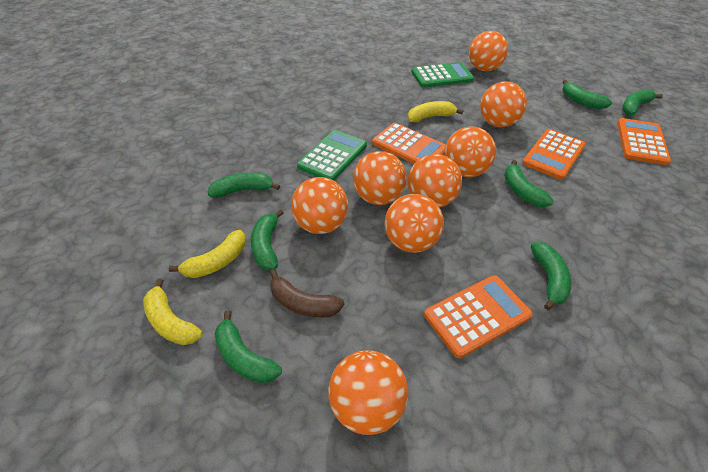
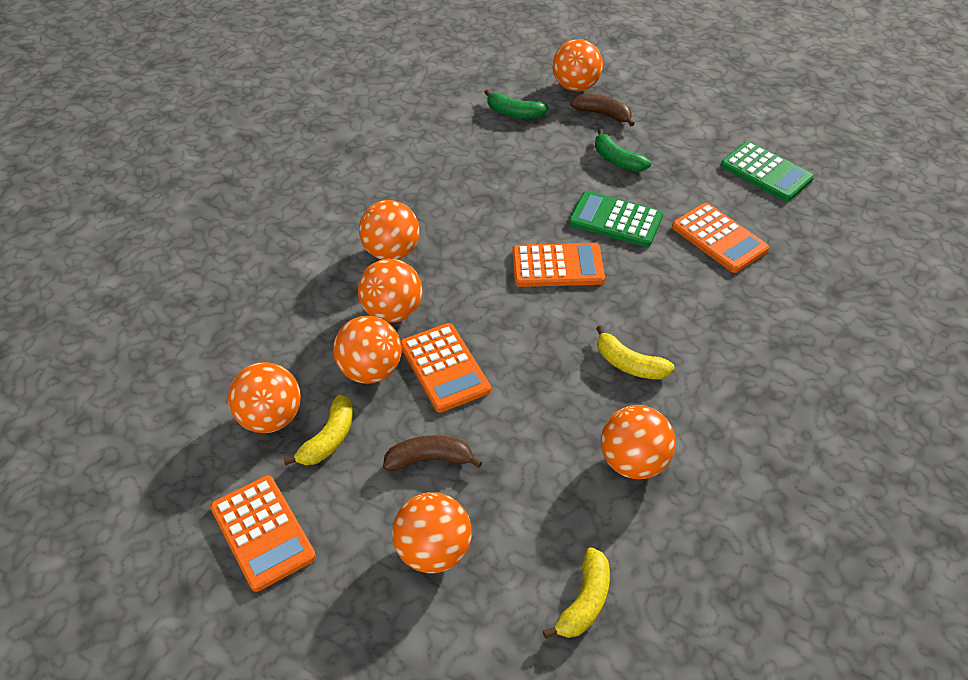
brown banana: 1 -> 2
green banana: 7 -> 2
orange ball: 8 -> 7

